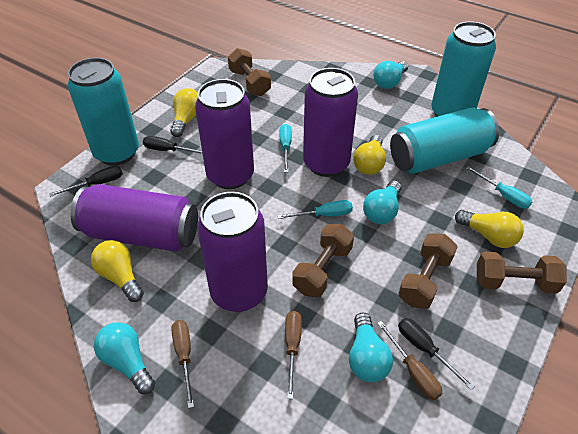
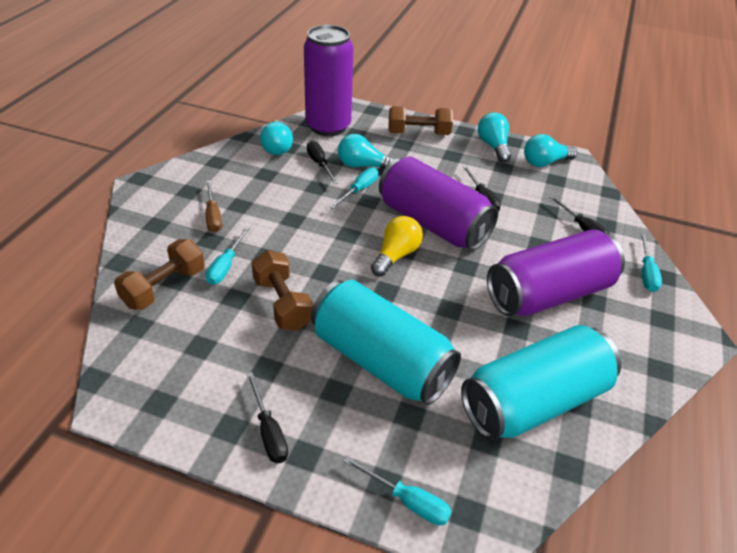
black screwdriver: 3 -> 4
brown dumbbell: 4 -> 3
brown screwdriver: 3 -> 1
purple can: 4 -> 3
turquoise can: 3 -> 2
turquoise screwdriver: 3 -> 4
yellow light bulb: 4 -> 1

